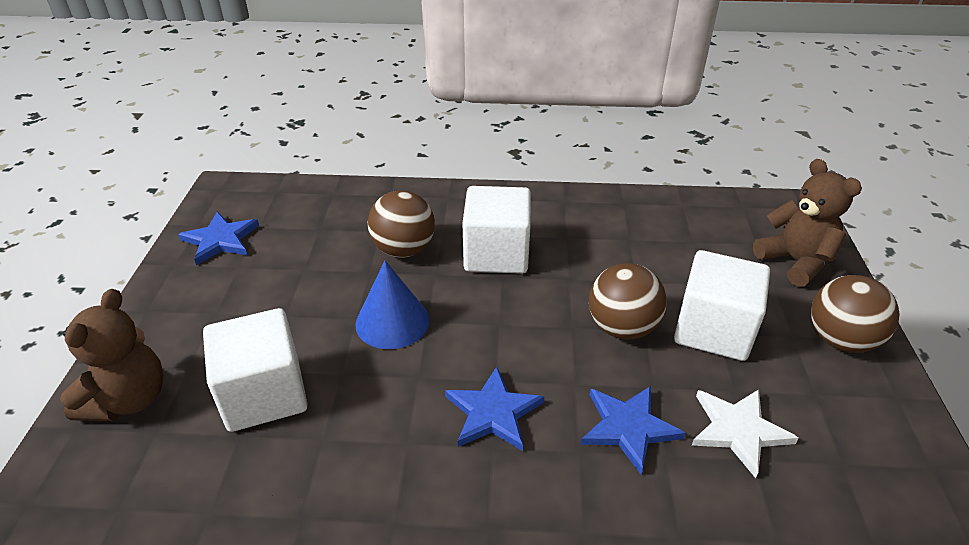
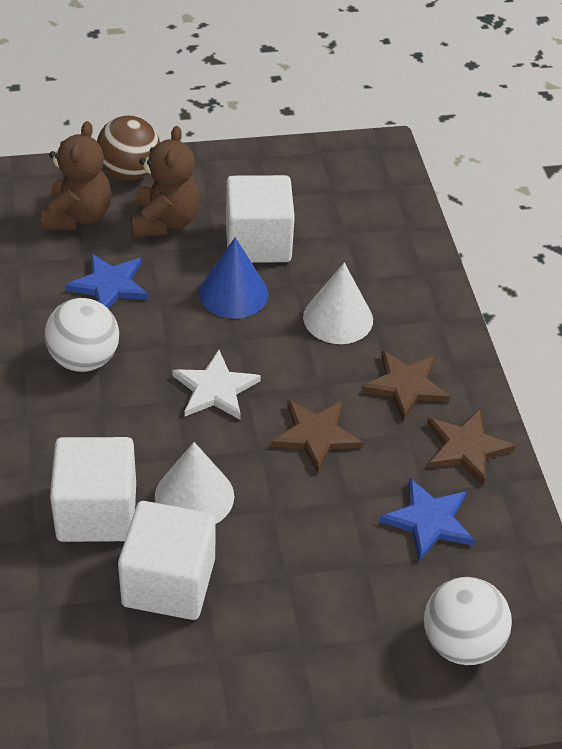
blue star: 3 -> 2
brown ball: 3 -> 1
brown star: 0 -> 3
white ball: 0 -> 2
white cone: 0 -> 2

